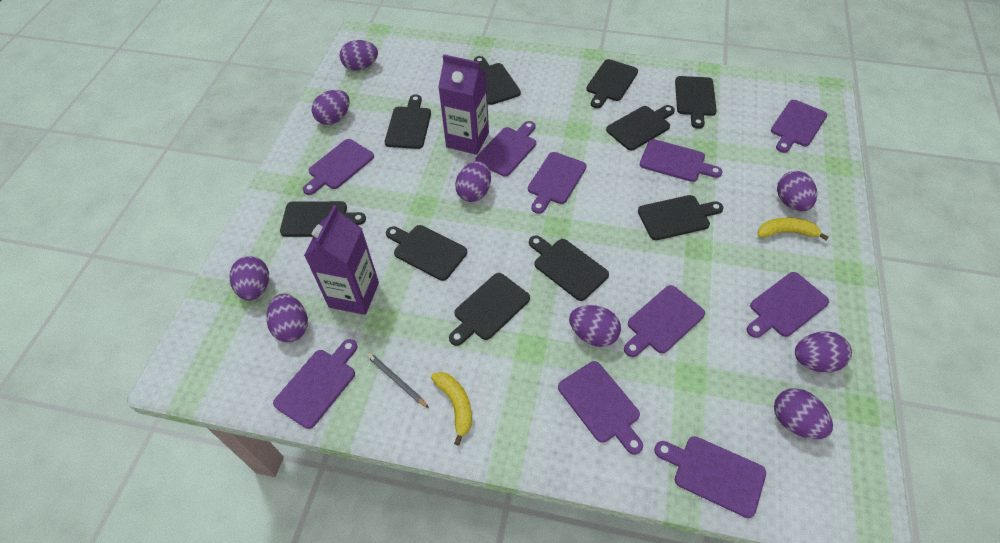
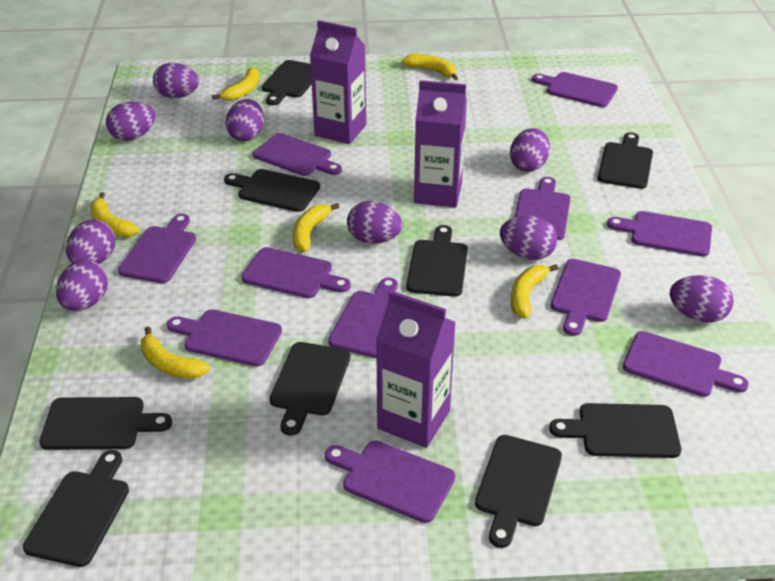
black cutting board: 10 -> 9
grey pencil: 1 -> 0
purple carton: 2 -> 3
purple cutting board: 10 -> 11
yellow banana: 2 -> 6

